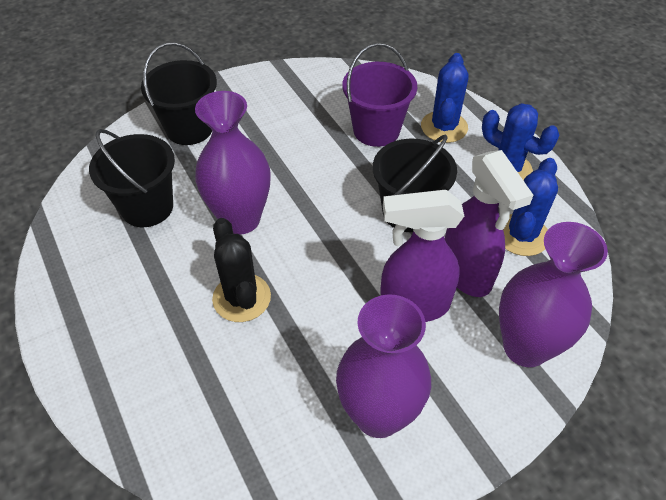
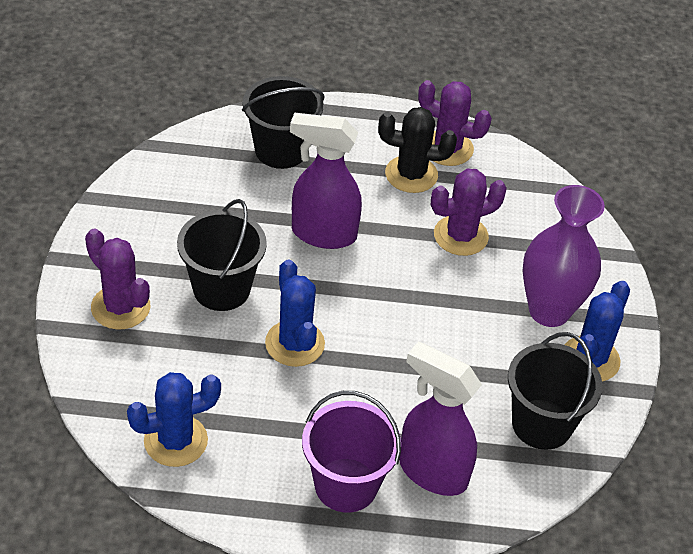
purple cactus: 0 -> 3
purple vase: 3 -> 1

